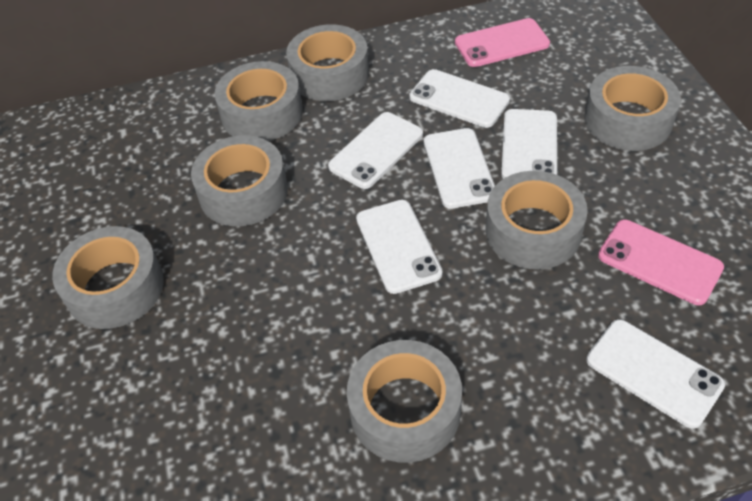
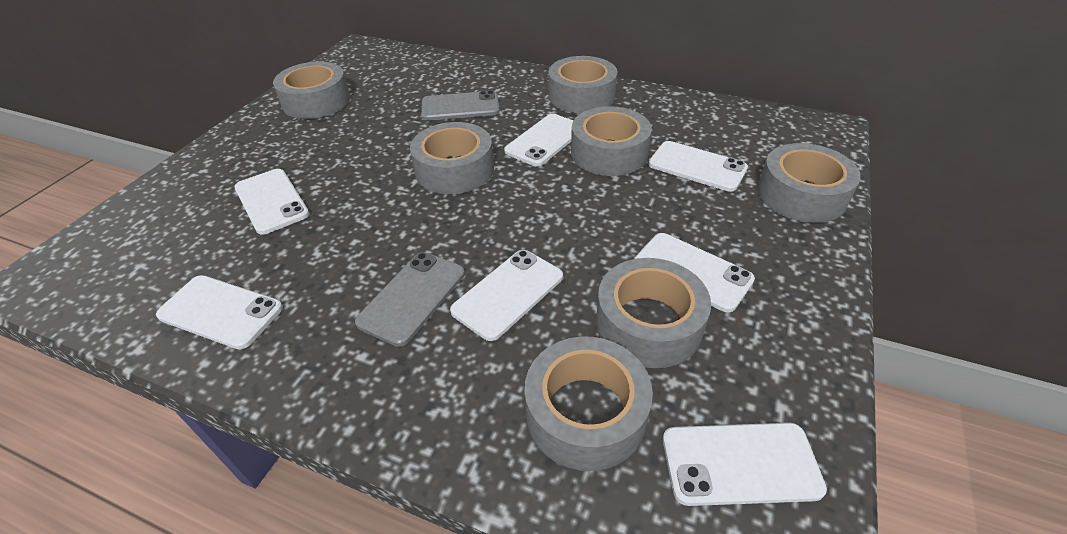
grey phone: 0 -> 2
pink phone: 2 -> 0
white phone: 6 -> 7

